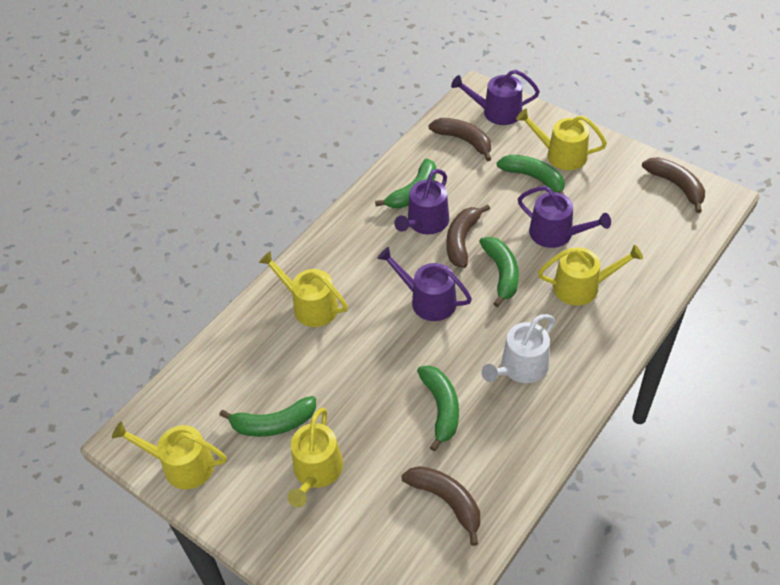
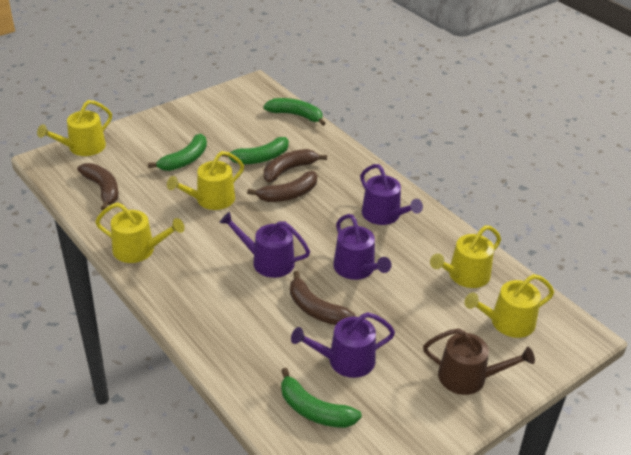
brown watering can: 0 -> 1
green banana: 5 -> 4
white watering can: 1 -> 0

